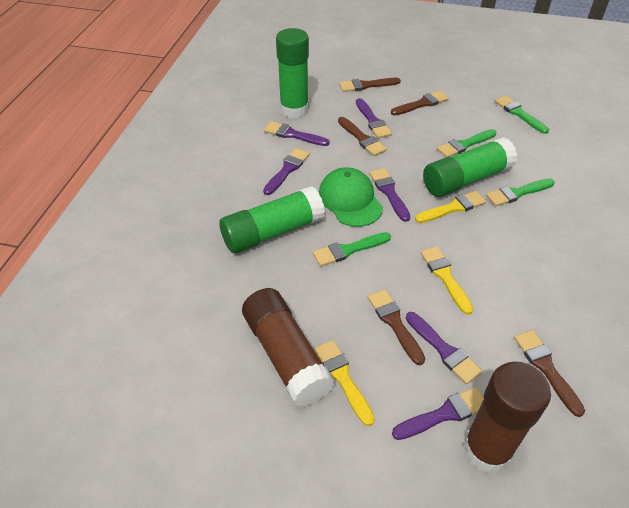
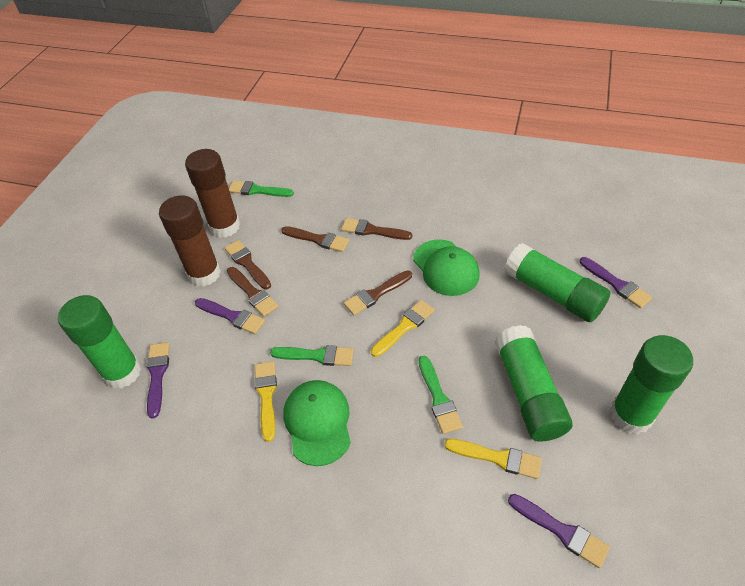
green brush: 4 -> 3
green cap: 1 -> 2
green glue stick: 3 -> 4
purple brush: 6 -> 4

